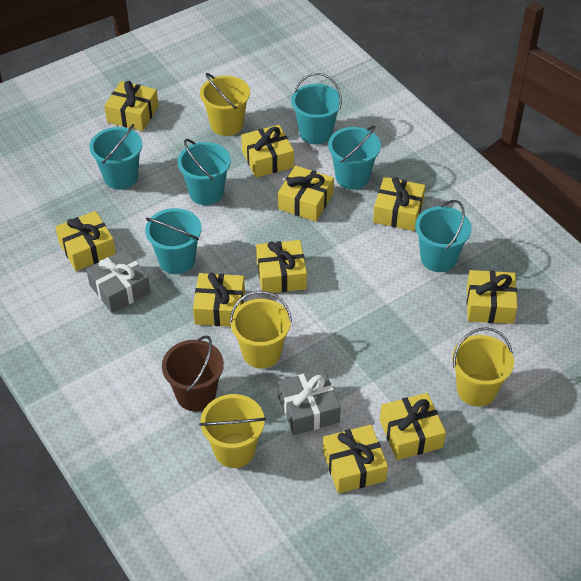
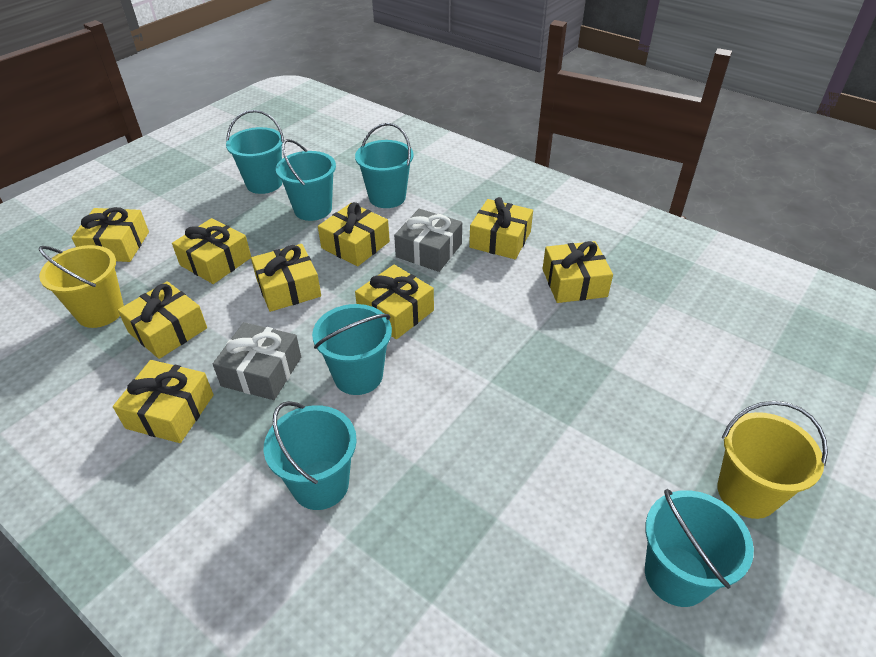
brown bucket: 1 -> 0
yellow bucket: 4 -> 2
yellow gift: 10 -> 9

